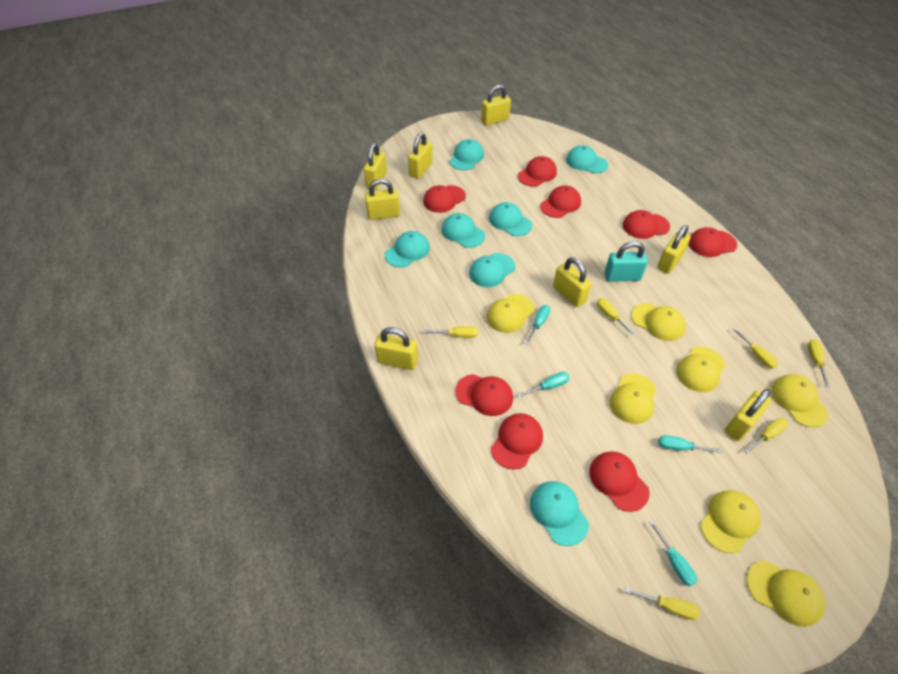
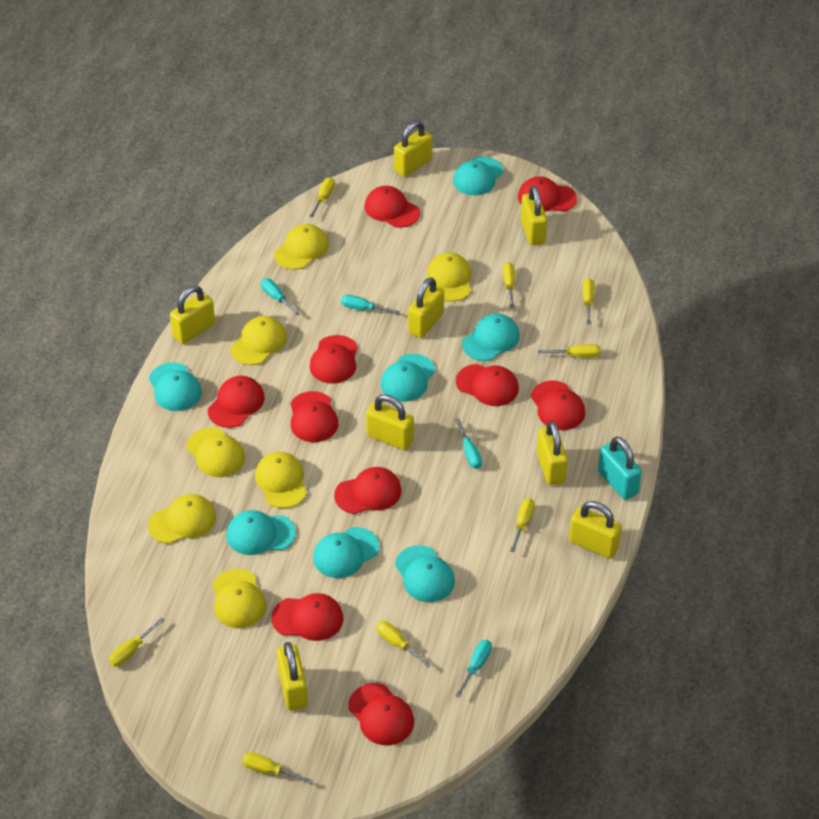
red cap: 8 -> 10
yellow screwdriver: 6 -> 8

